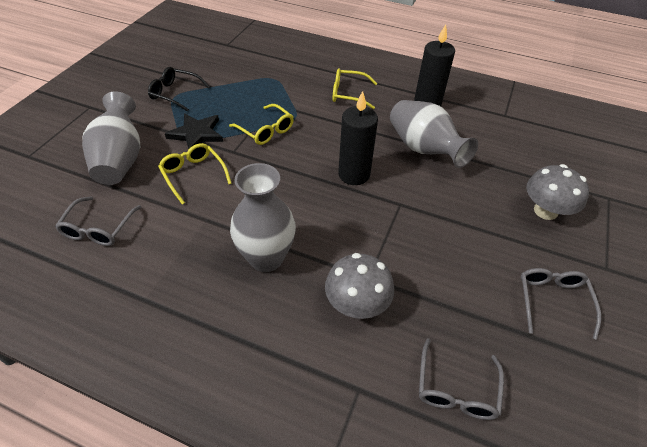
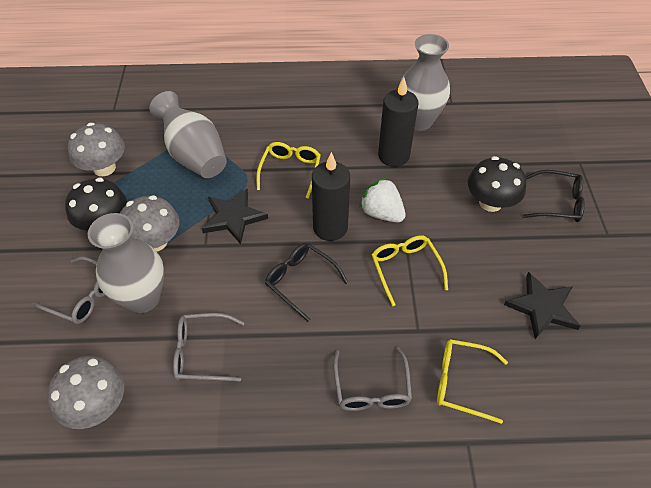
black glasses: 1 -> 2
black mushroom: 0 -> 2
black star: 1 -> 2
grey mushroom: 2 -> 3
white strawberry: 0 -> 1

